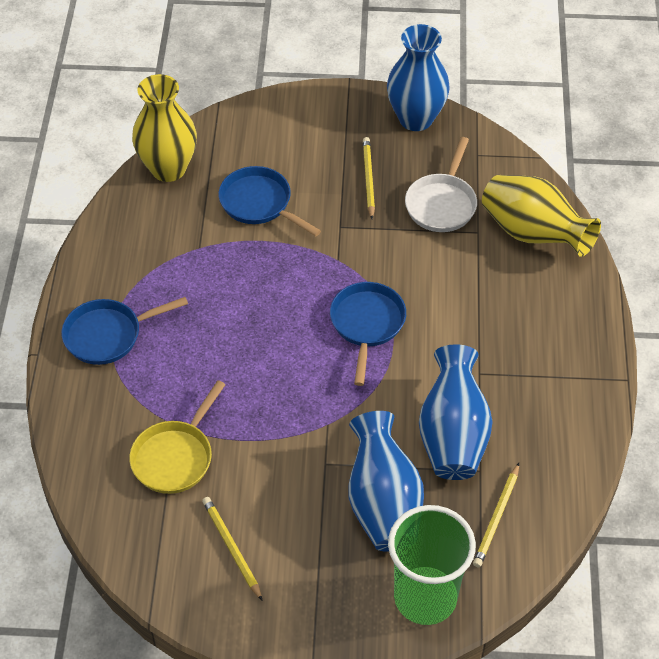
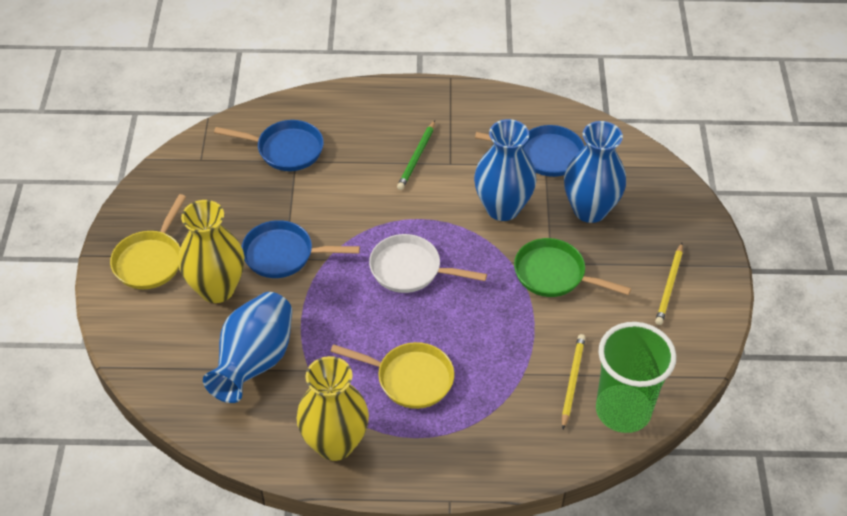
green pan: 0 -> 1
green pencil: 0 -> 1
yellow pan: 1 -> 2
yellow pencil: 3 -> 2

